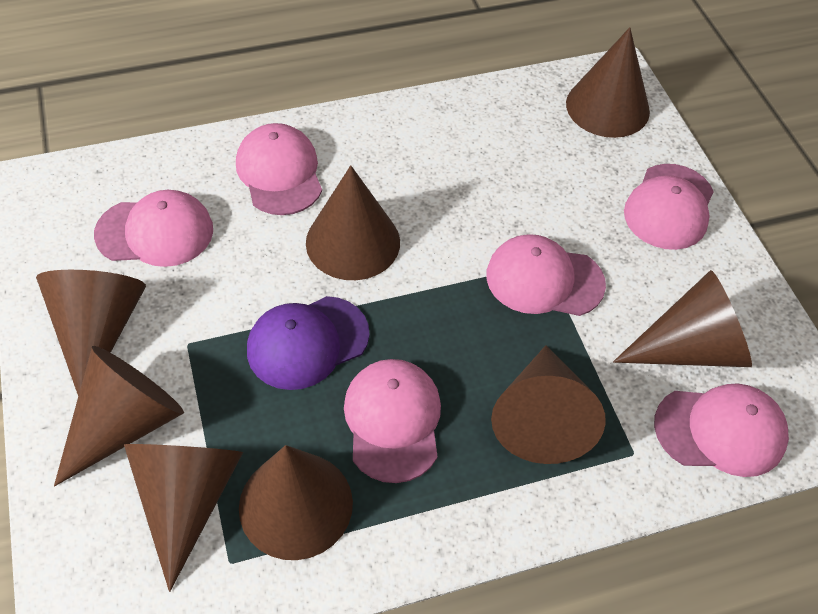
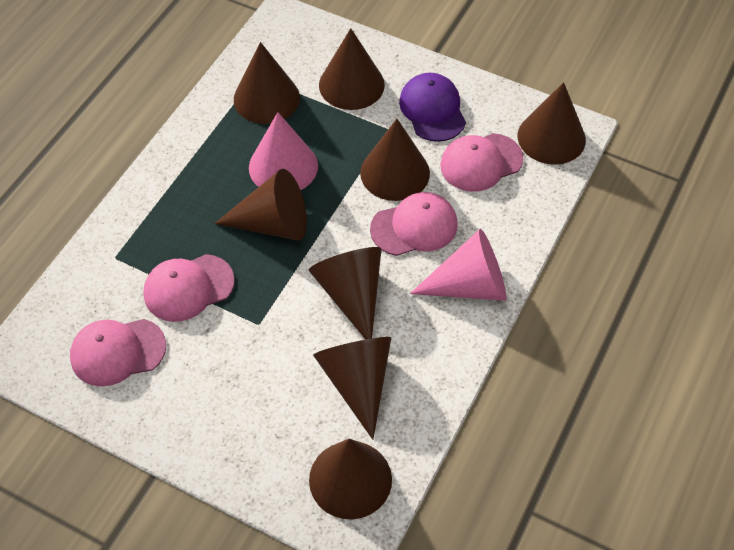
pink cap: 6 -> 4
pink cone: 0 -> 2

